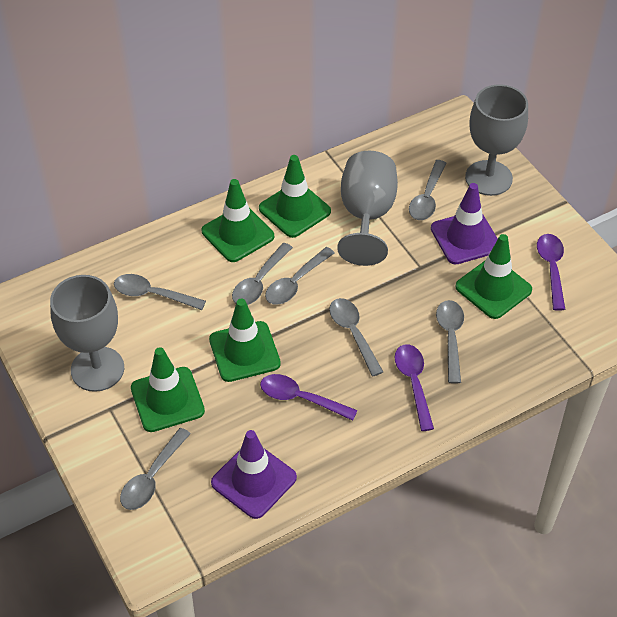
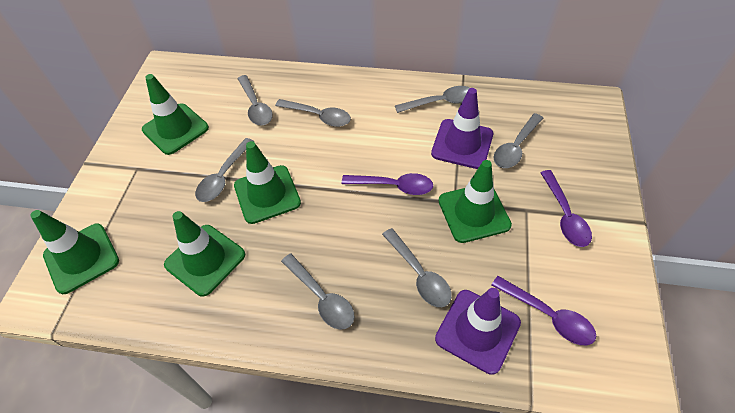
grey goblet: 3 -> 0

